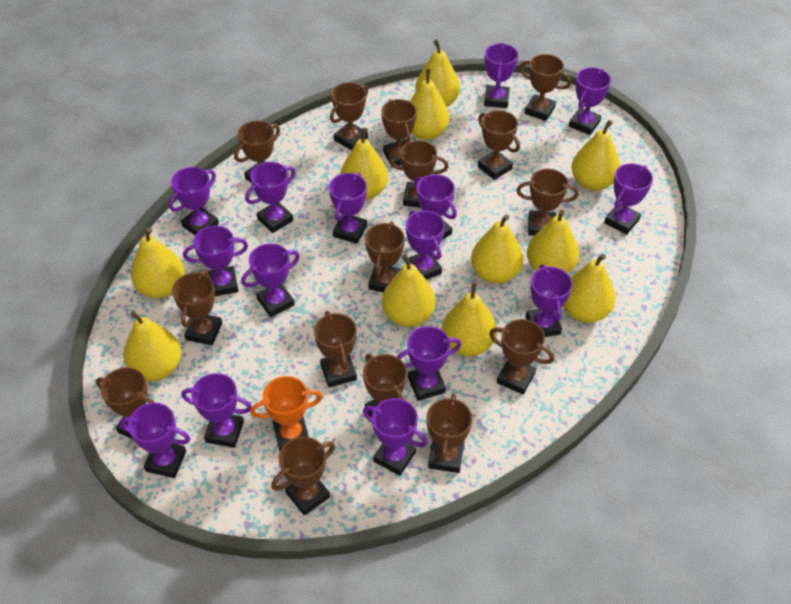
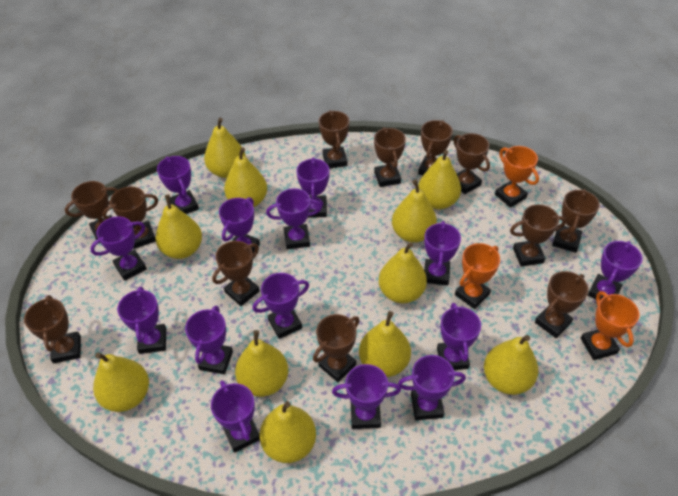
brown trophy: 15 -> 12
orange trophy: 1 -> 3
purple trophy: 15 -> 14

